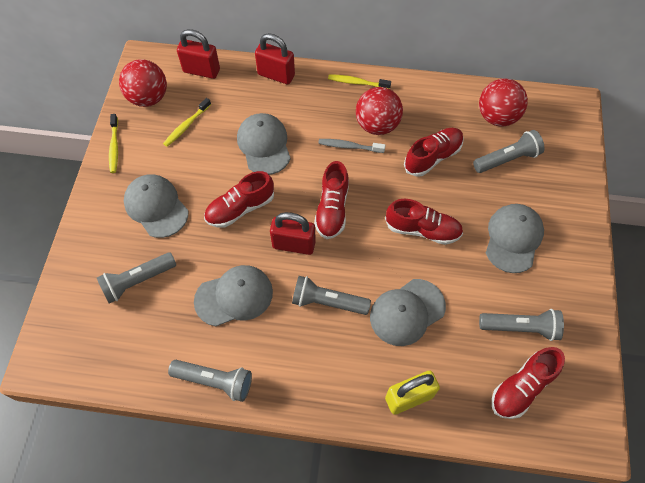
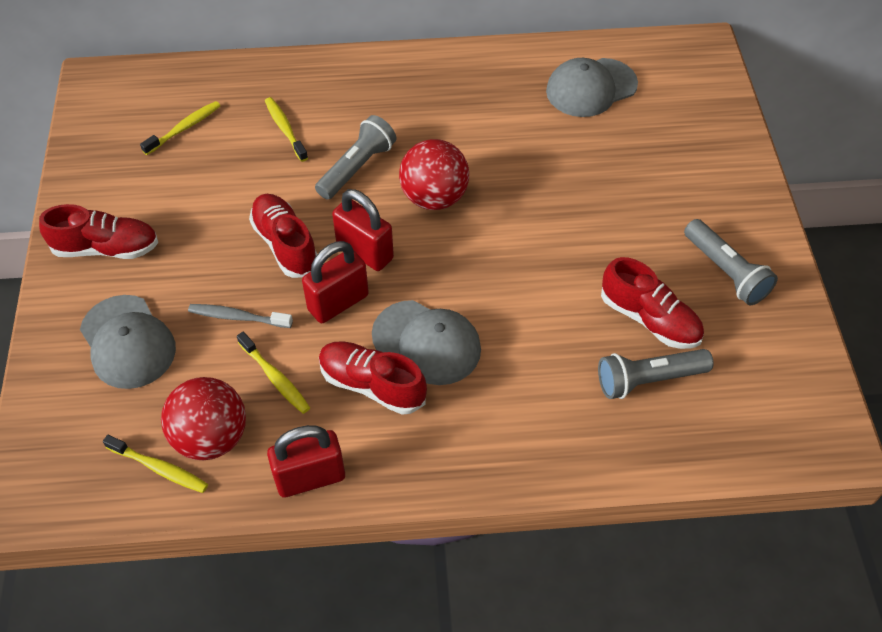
grey cap: 5 -> 3
grey flashlight: 5 -> 3
red ball: 3 -> 2
red shoe: 5 -> 4
yellow padlock: 1 -> 0
yellow toothbrush: 3 -> 4

